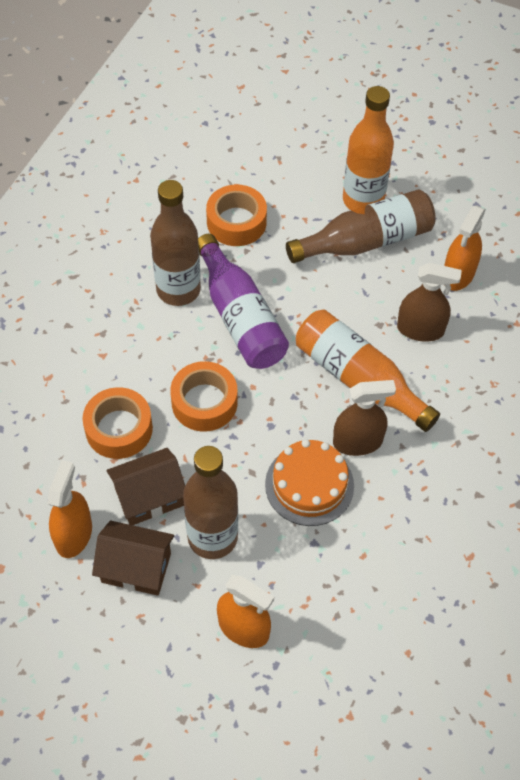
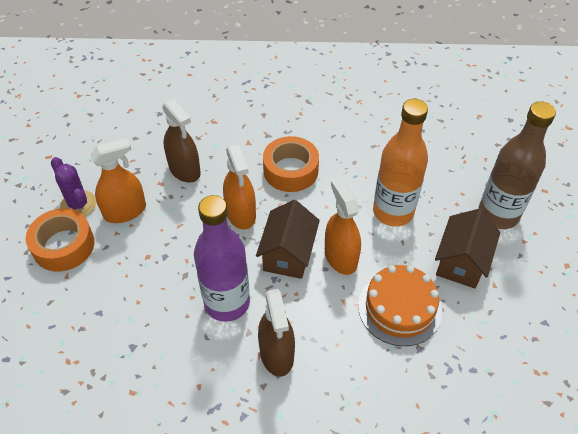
brown bottle: 3 -> 1
orange bottle: 2 -> 1
orange tape: 3 -> 2
purple cactus: 0 -> 1

